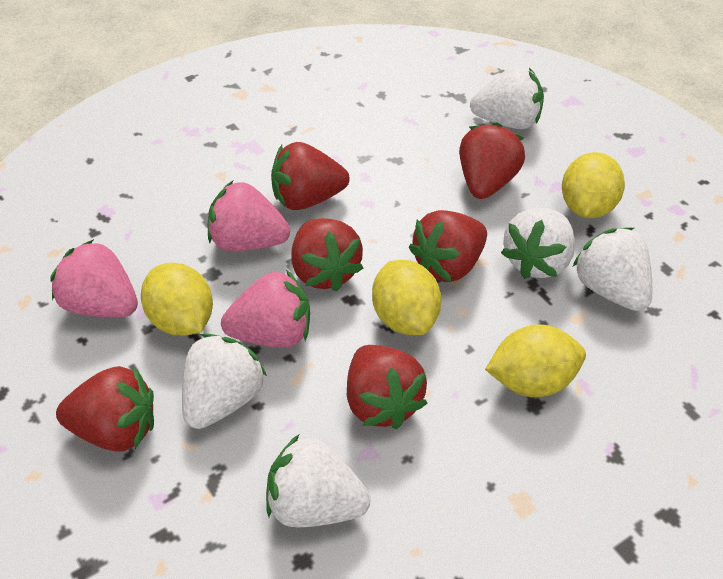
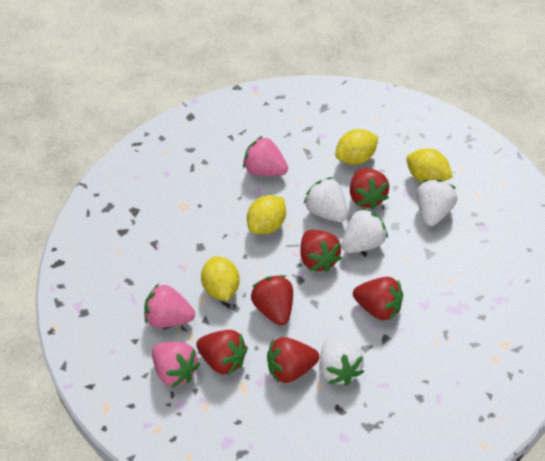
white strawberry: 5 -> 4

